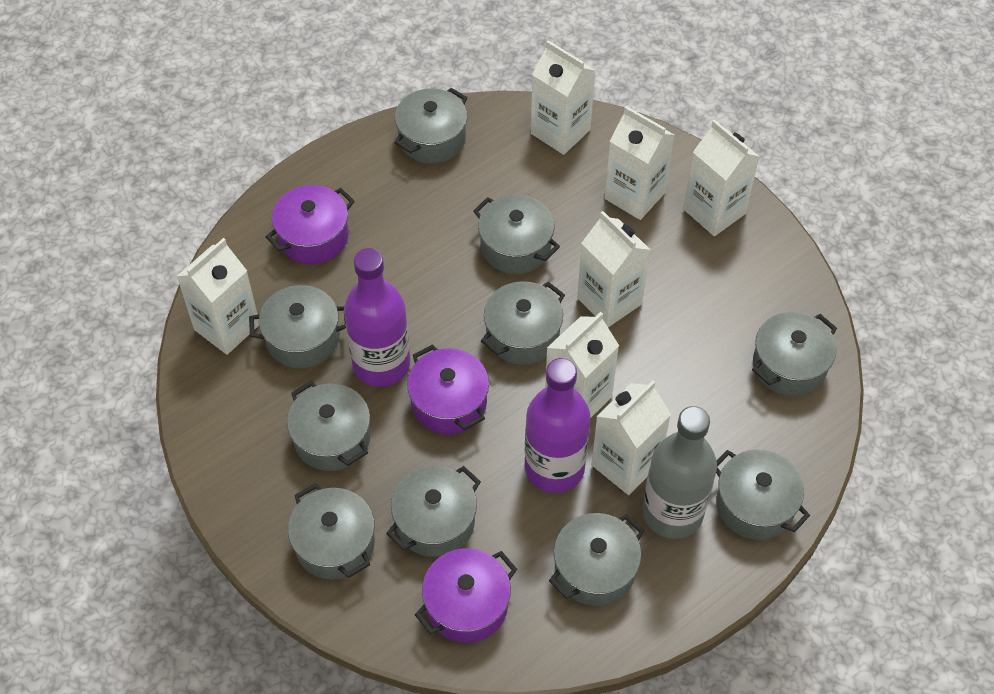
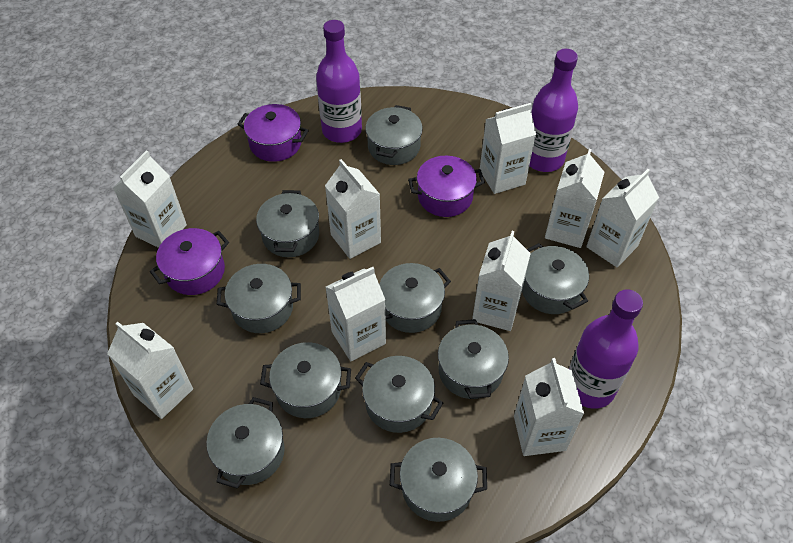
grey bottle: 1 -> 0
purple bottle: 2 -> 3
white carton: 7 -> 9

